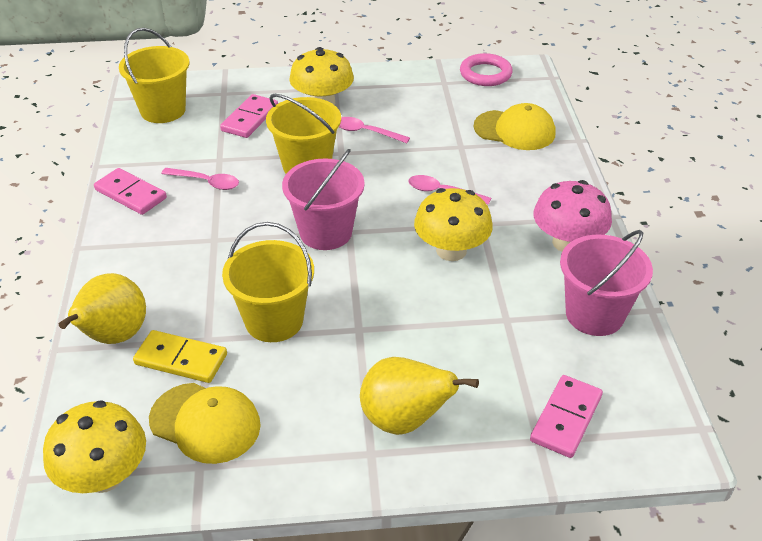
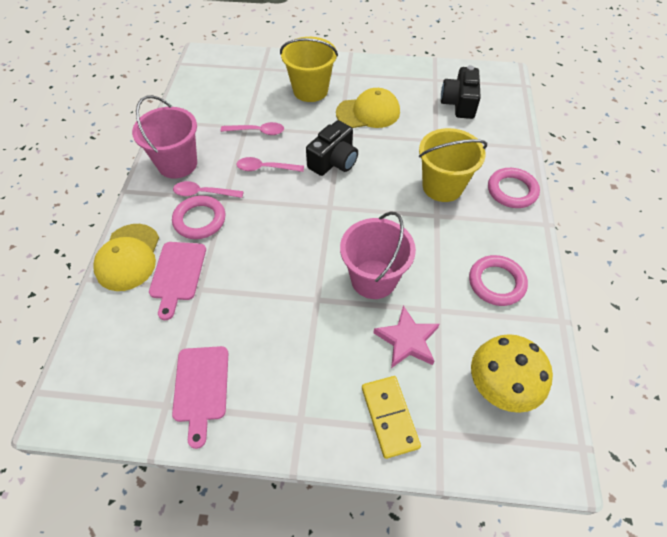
black camera: 0 -> 2
pink cutting board: 0 -> 2
pink domino: 3 -> 0
pink mushroom: 1 -> 0
pink ring: 1 -> 3
pink star: 0 -> 1
yellow bucket: 3 -> 2
yellow mushroom: 3 -> 1
yellow pear: 2 -> 0

